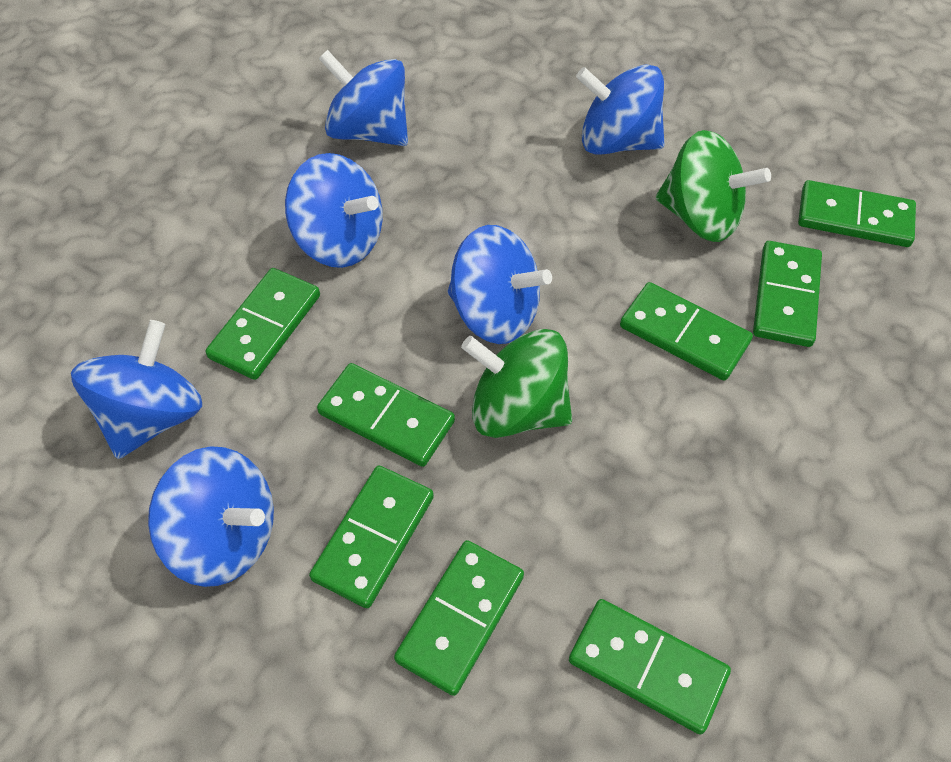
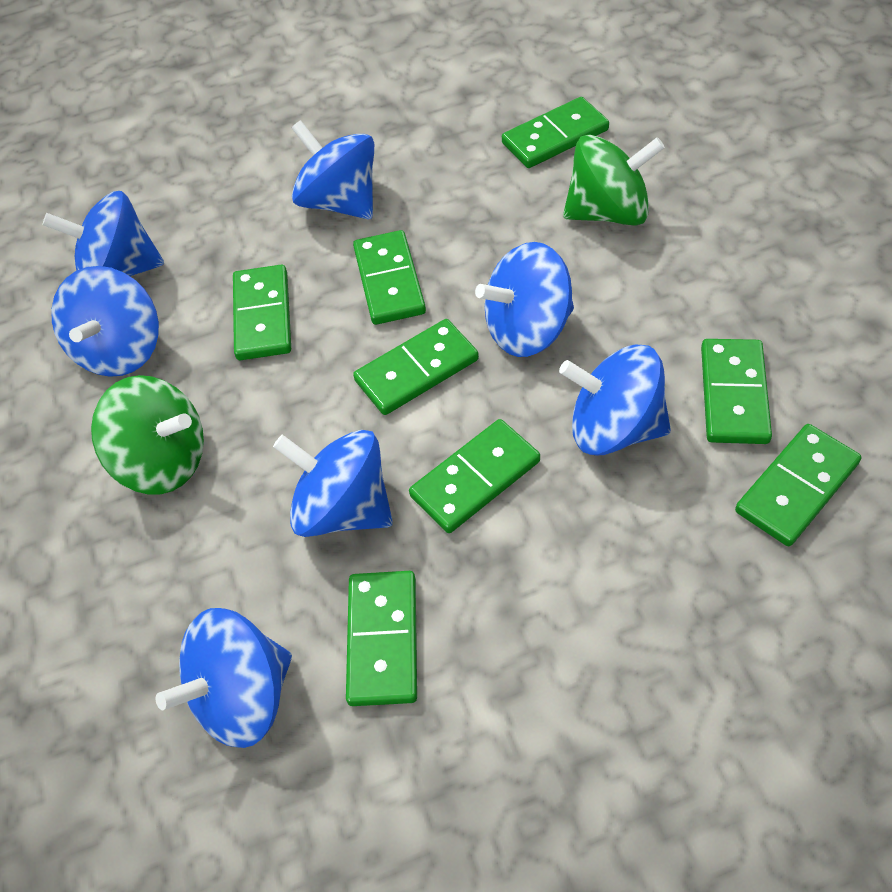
blue spinning top: 6 -> 7

